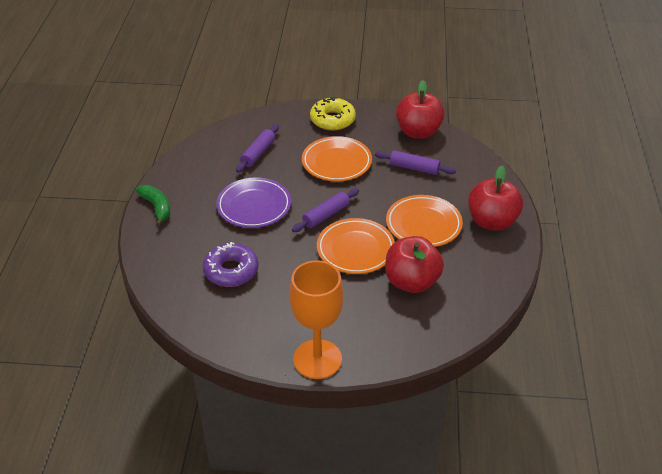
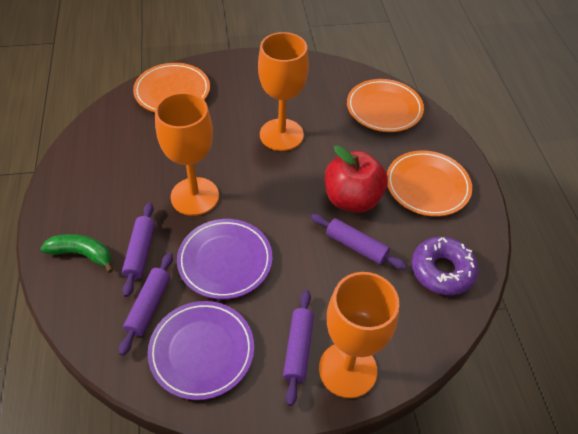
orange goblet: 1 -> 3
purple plate: 1 -> 2
purple rolling pin: 3 -> 4
red apple: 3 -> 1
yellow donut: 1 -> 0

